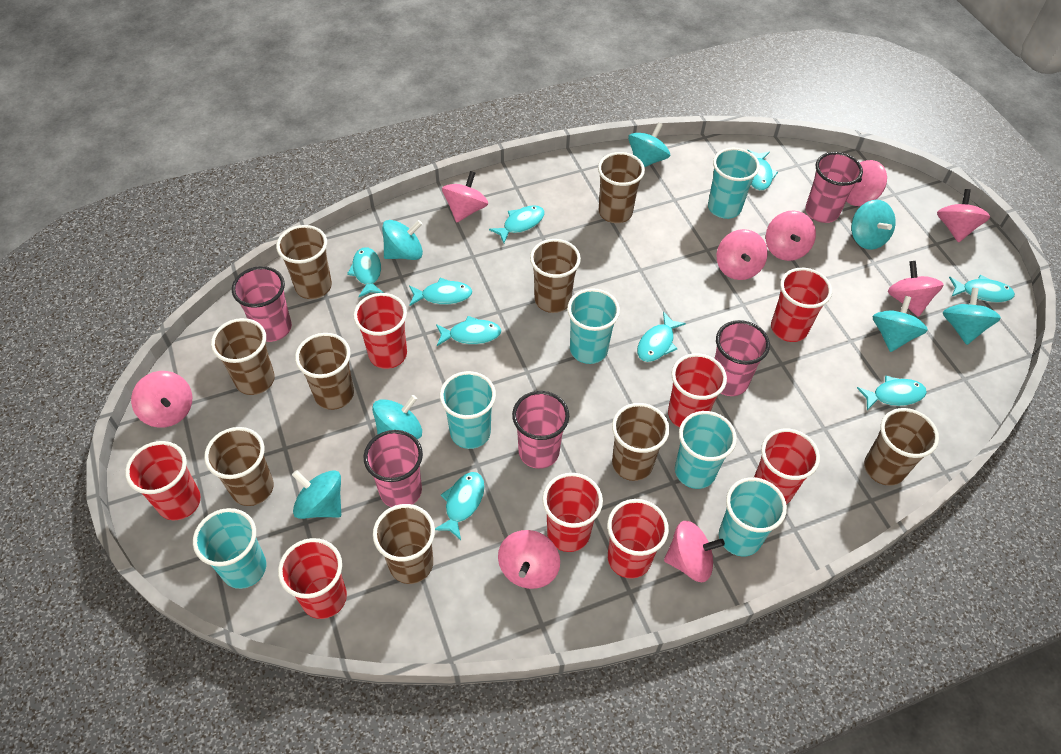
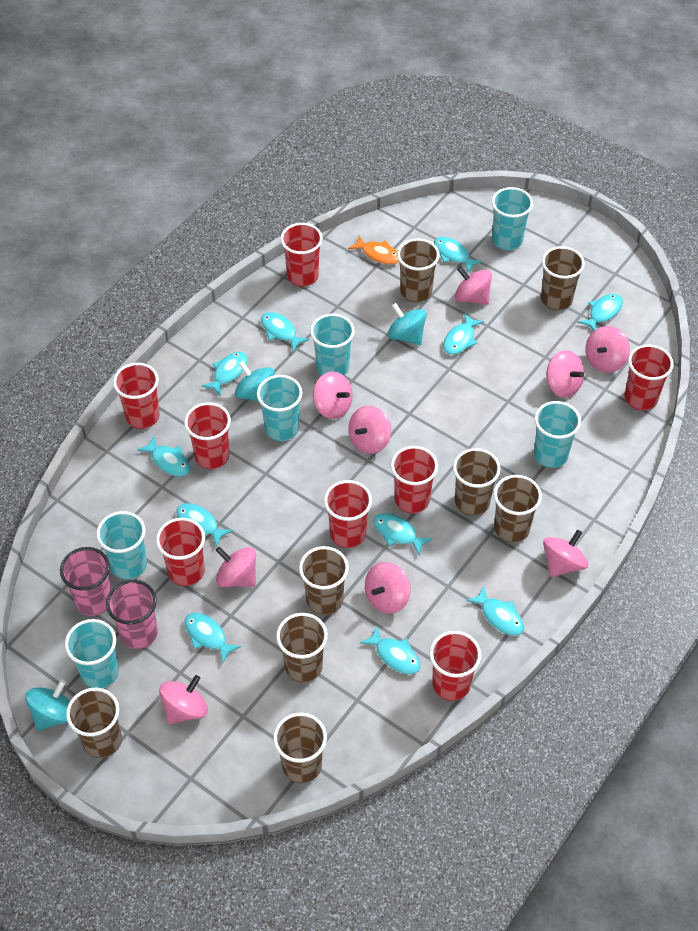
brown cup: 9 -> 8
orange fish: 0 -> 1
pink cup: 5 -> 2
turquoise fish: 9 -> 11
turquoise spinning top: 7 -> 3

